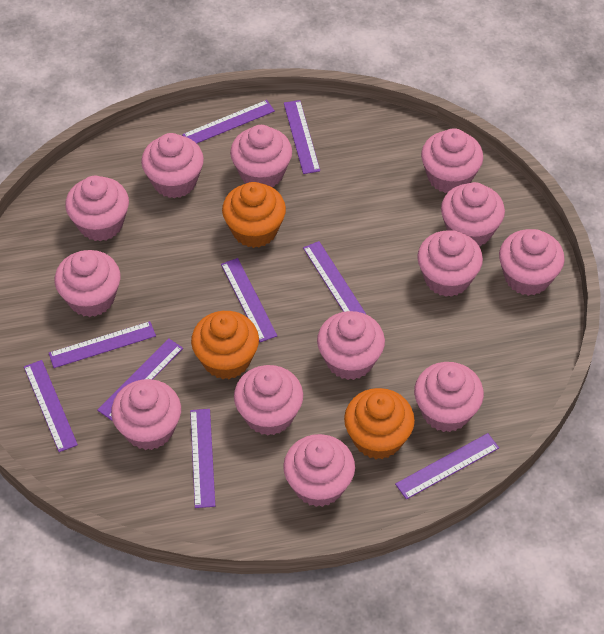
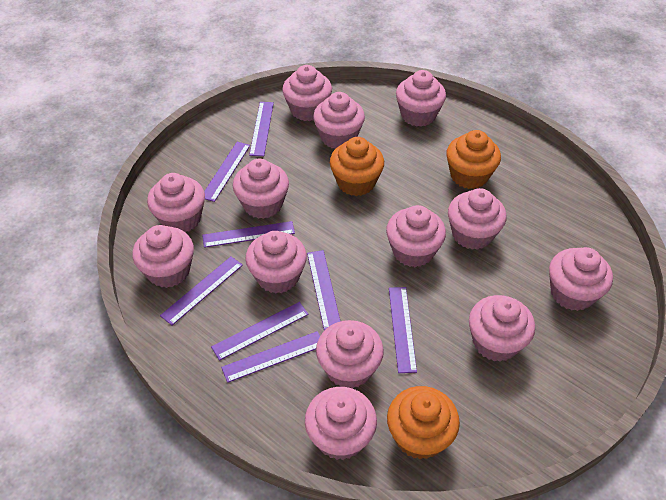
purple ruler: 9 -> 8

